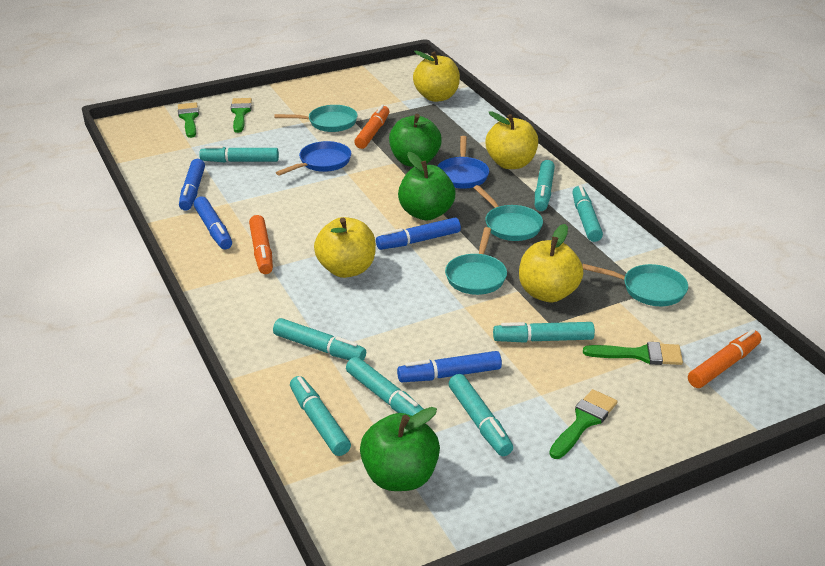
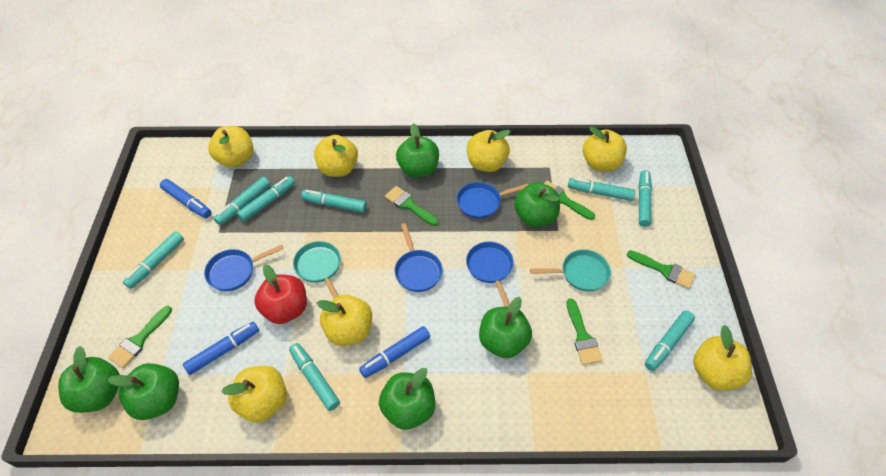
blue marker: 4 -> 3
blue pan: 2 -> 4
green apple: 3 -> 6
green brush: 4 -> 5
orange marker: 3 -> 0
red apple: 0 -> 1
turquoise pan: 4 -> 2
yellow apple: 4 -> 7

